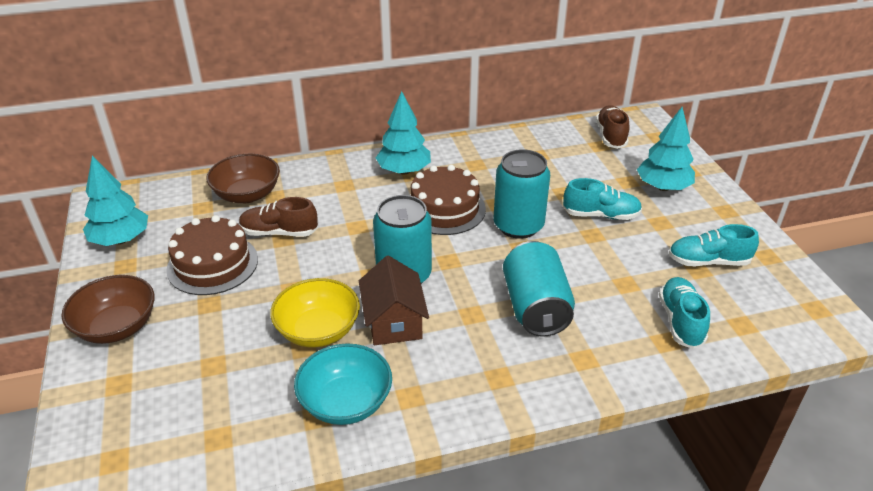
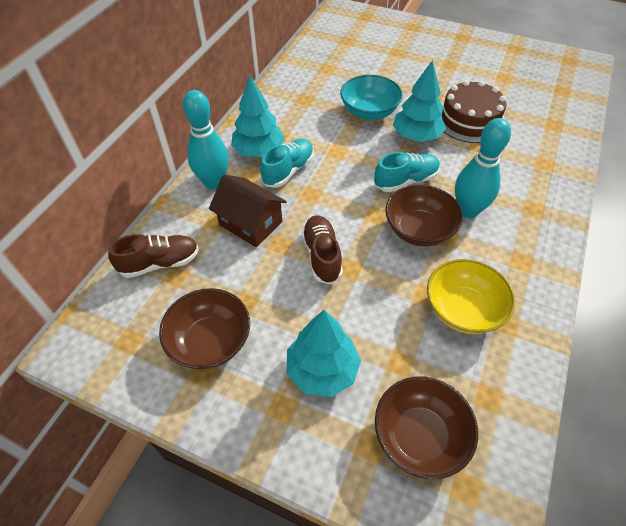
brown bowl: 2 -> 3
brown cake: 2 -> 1
turquoise bowling pin: 0 -> 2
turquoise can: 3 -> 0
turquoise shoe: 3 -> 2

